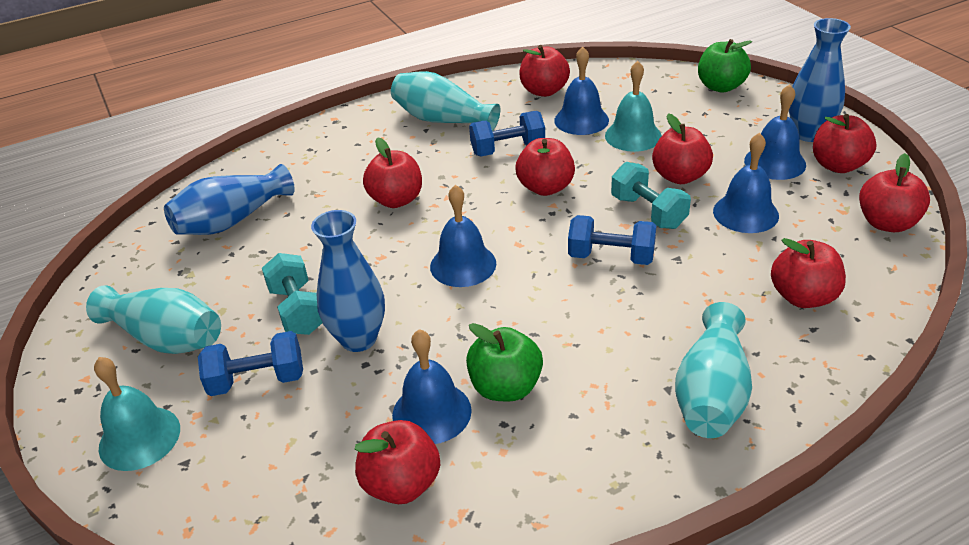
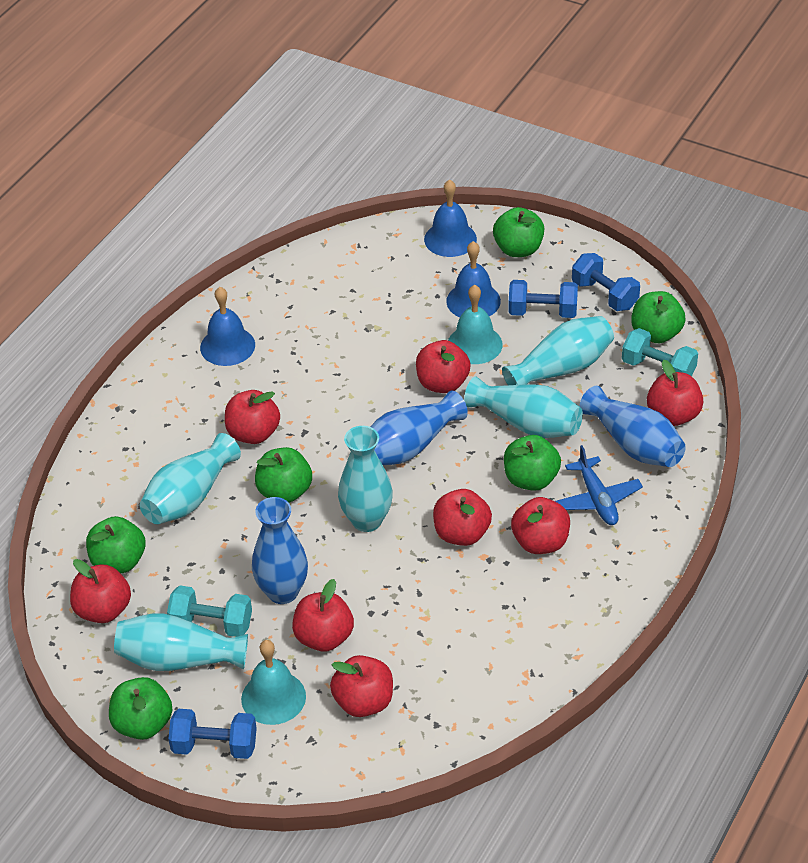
blue bell: 5 -> 3
blue plane: 0 -> 1
green apple: 2 -> 6
turquoise vase: 3 -> 5

